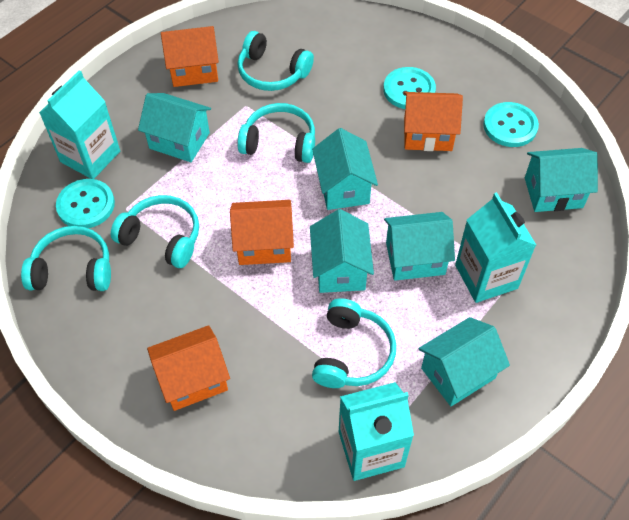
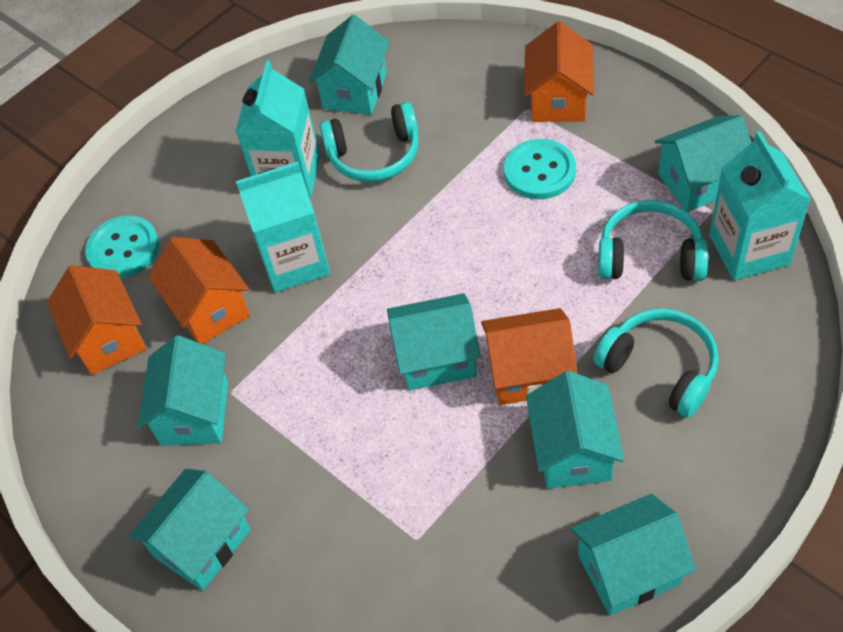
turquoise button: 3 -> 2
turquoise headphones: 5 -> 3
turquoise house: 6 -> 7

